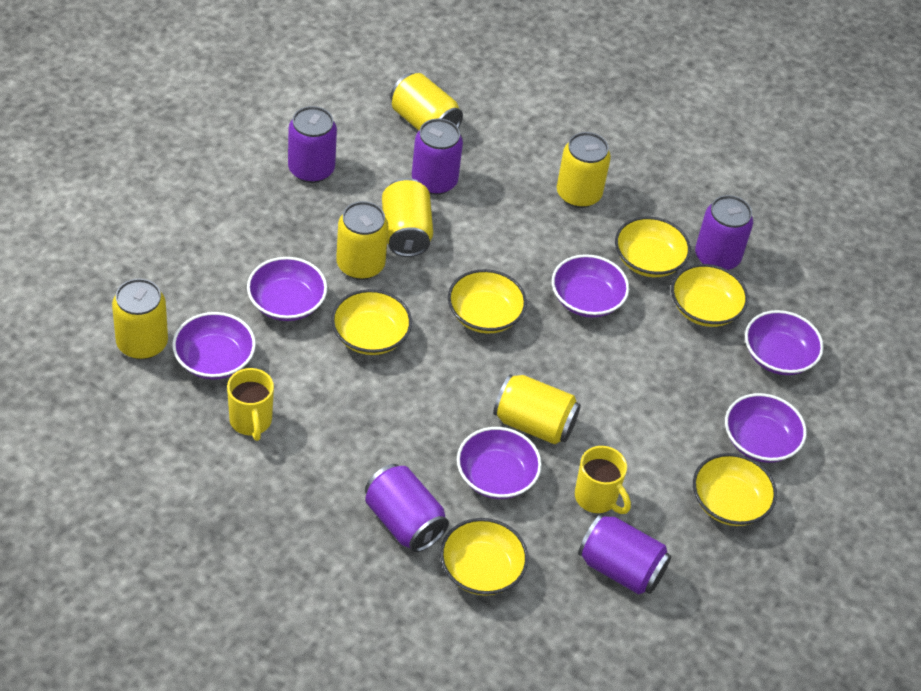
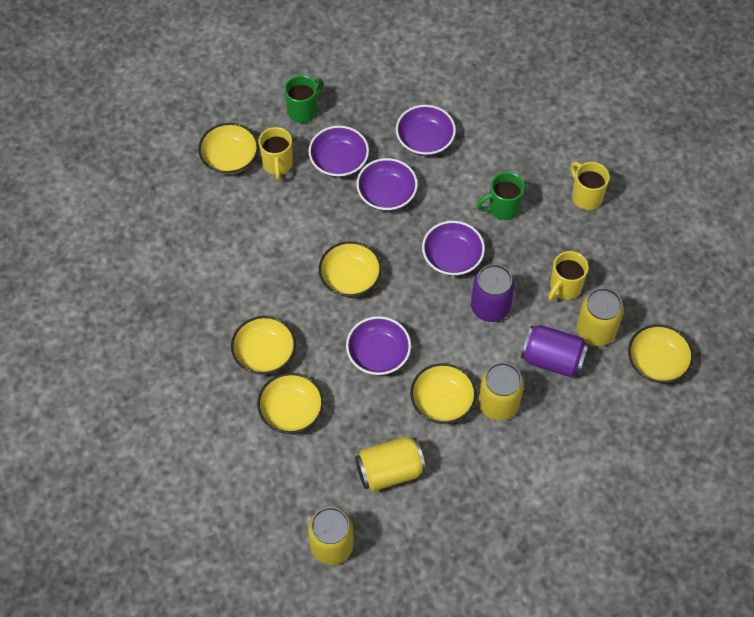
green mug: 0 -> 2
purple bowl: 6 -> 5
purple can: 5 -> 2
yellow can: 6 -> 4
yellow mug: 2 -> 3

